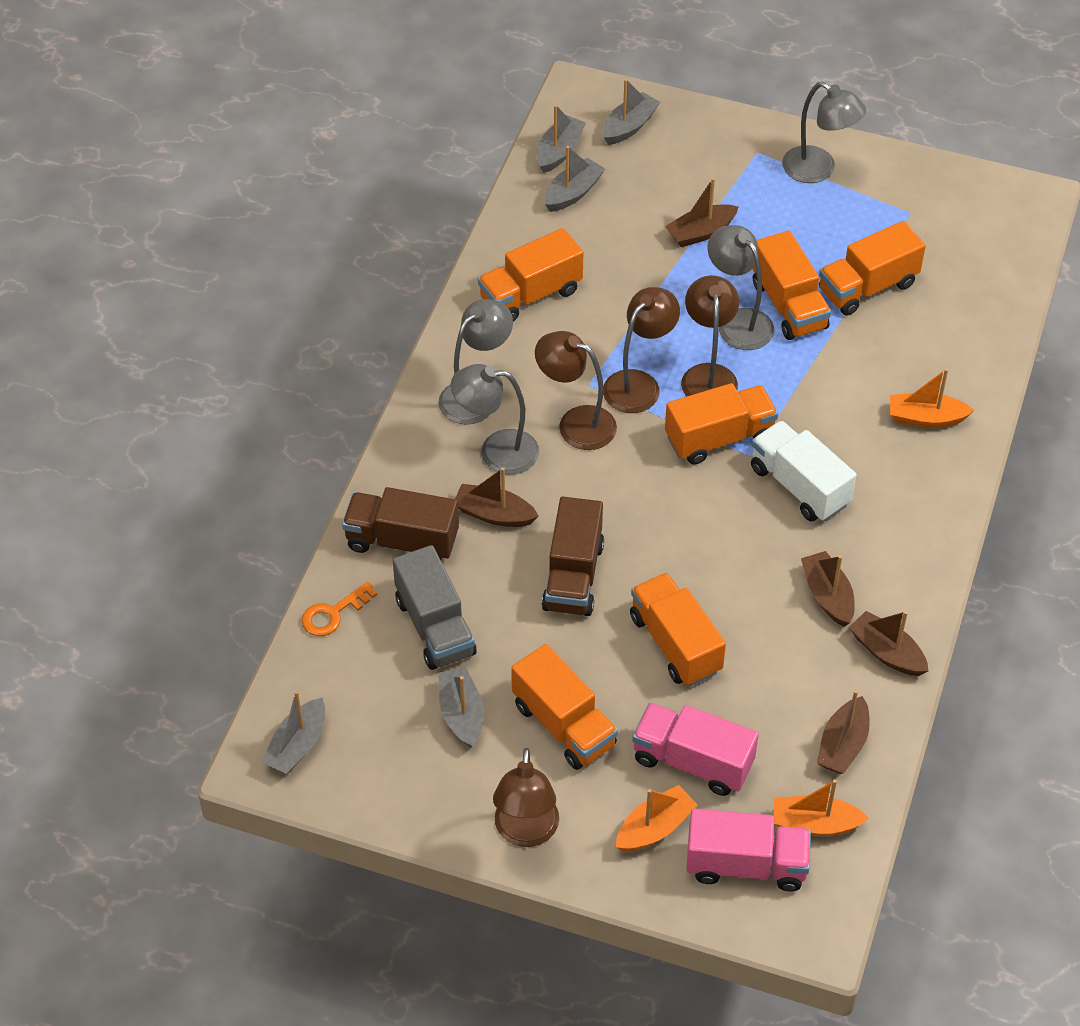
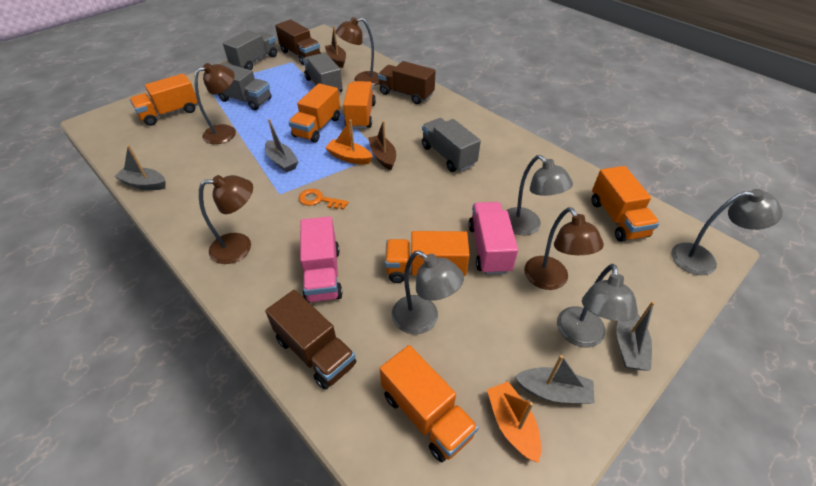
brown boat: 5 -> 2
brown truck: 2 -> 3
grey boat: 5 -> 4
grey truck: 1 -> 4
orange boat: 3 -> 2
white truck: 1 -> 0

